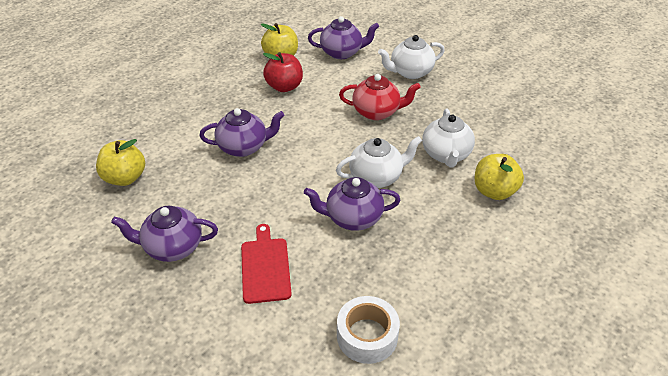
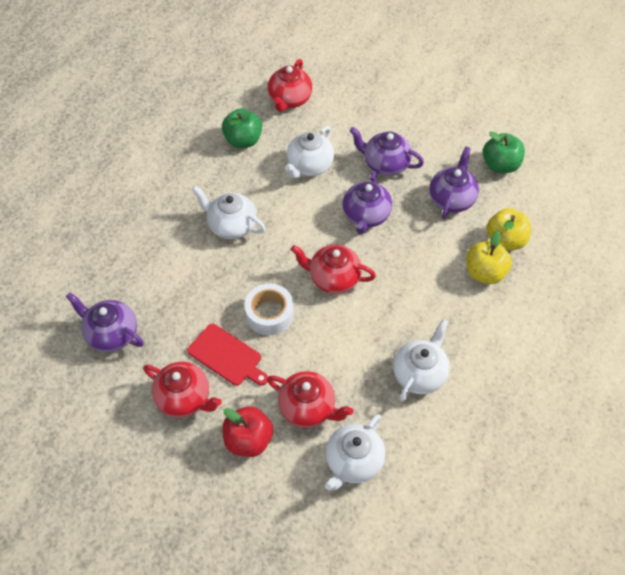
green apple: 0 -> 2
red teapot: 1 -> 4
white teapot: 3 -> 4
yellow apple: 3 -> 2

